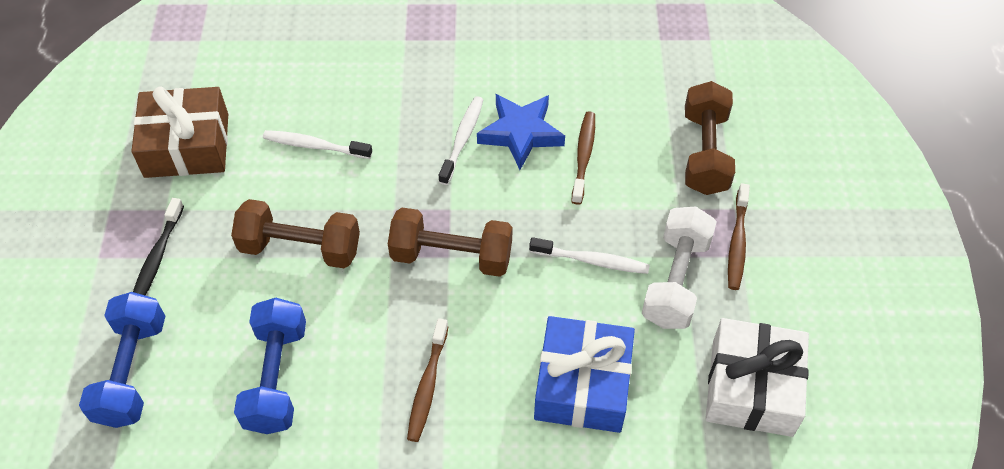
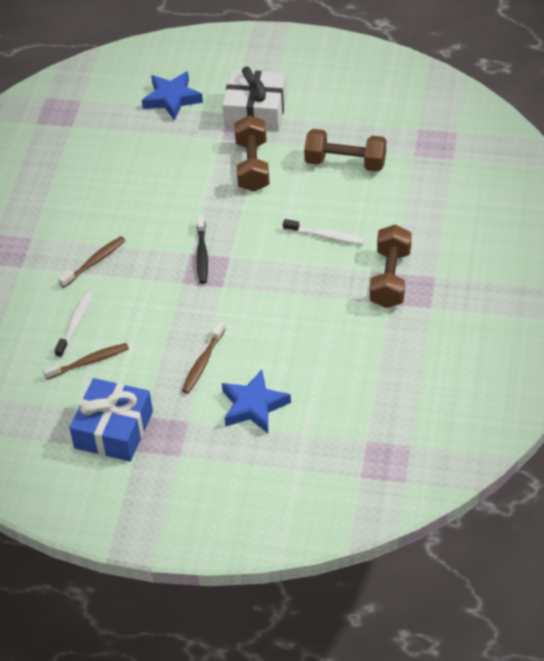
blue dumbbell: 2 -> 0
blue star: 1 -> 2
brown gift: 1 -> 0
white dumbbell: 1 -> 0
white toothbrush: 3 -> 2

